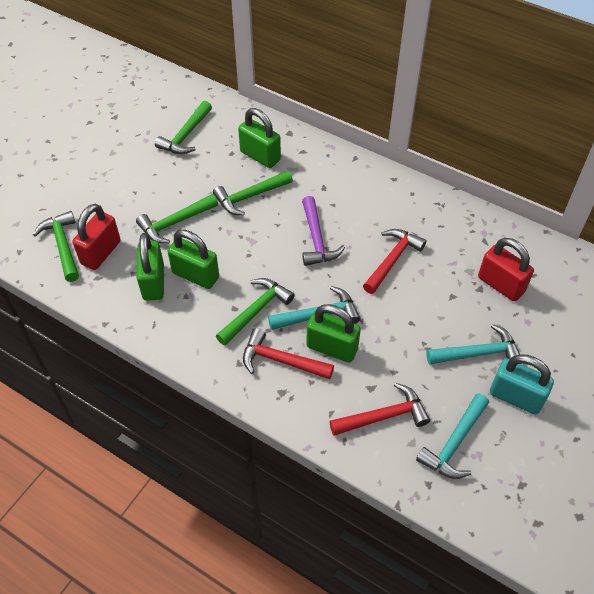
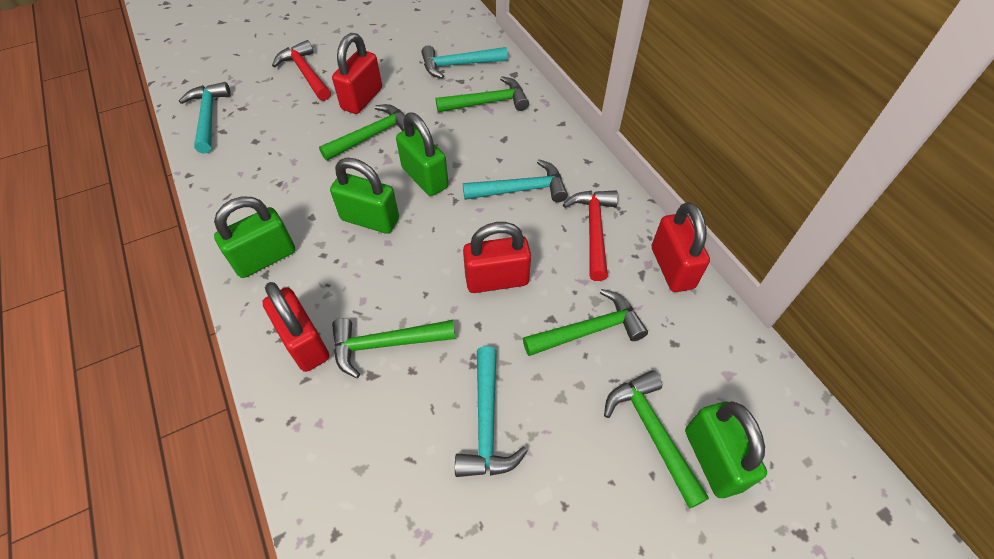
purple hammer: 1 -> 0
red hammer: 3 -> 2
red padlock: 2 -> 4
turquoise hammer: 3 -> 4
turquoise padlock: 1 -> 0

